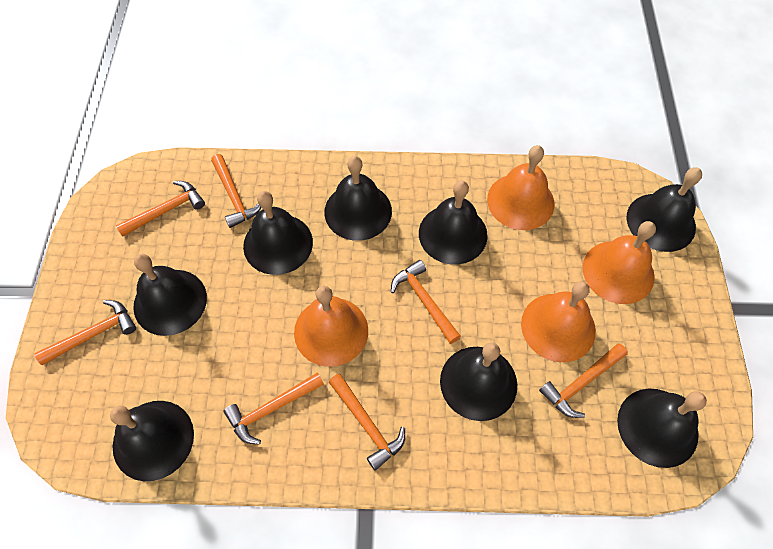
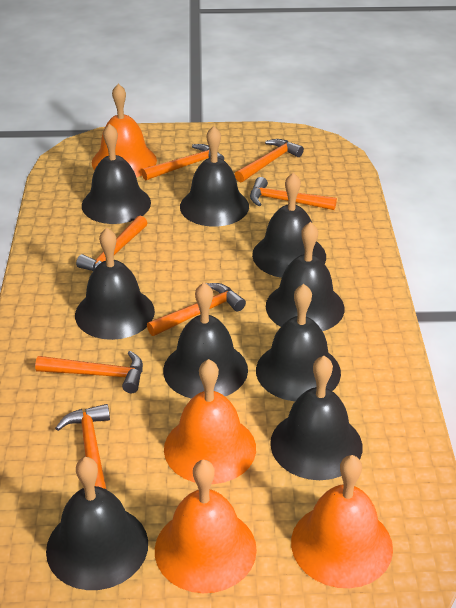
black bell: 8 -> 9

